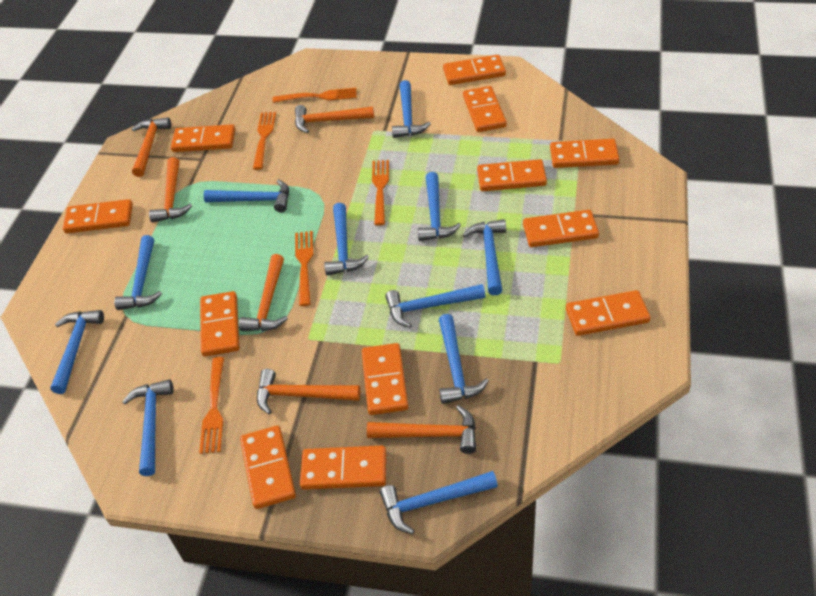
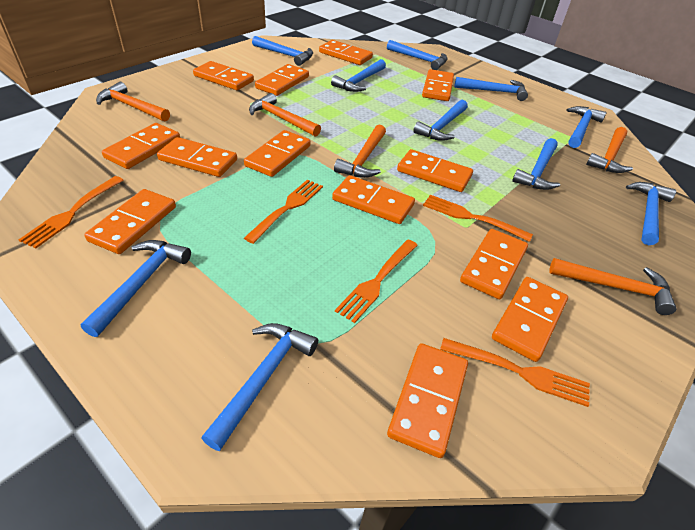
blue hammer: 11 -> 10
orange domino: 12 -> 13
orange hammer: 6 -> 5

